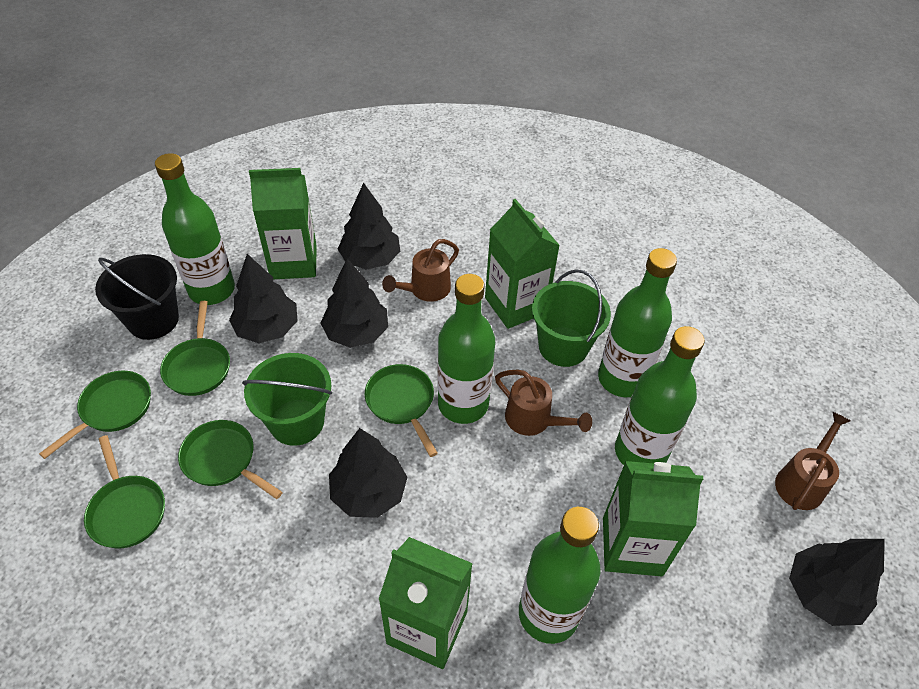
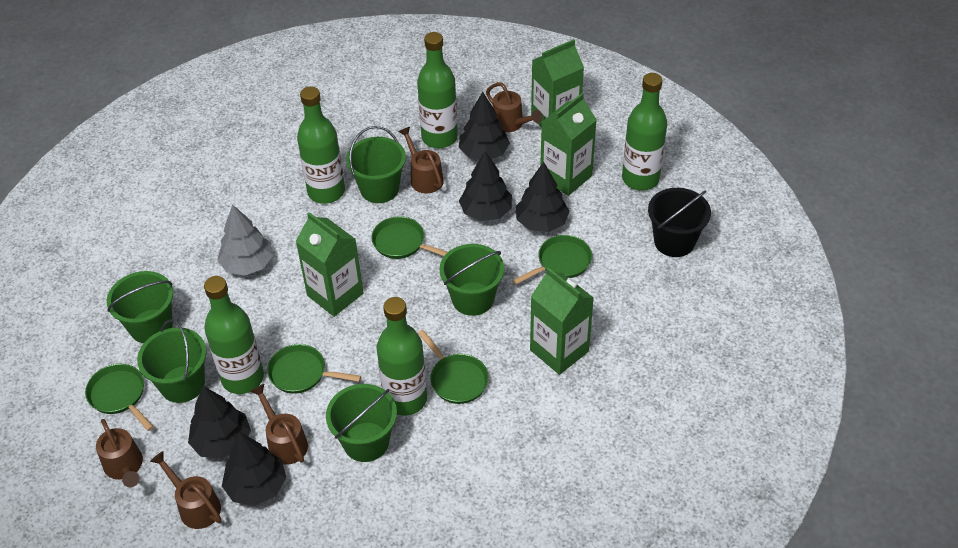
brown watering can: 3 -> 5
green bucket: 2 -> 5
grey tree: 0 -> 1

